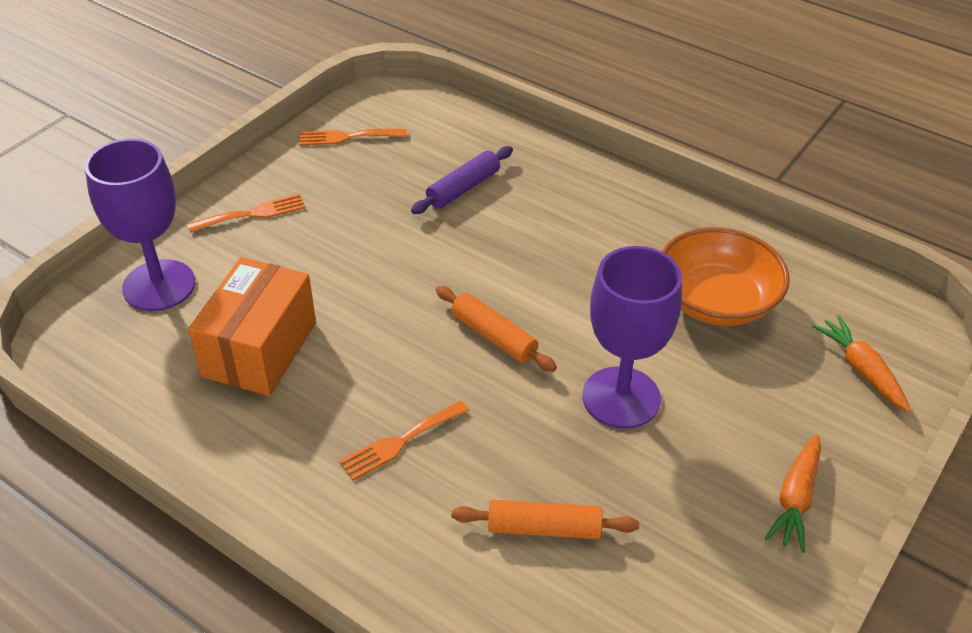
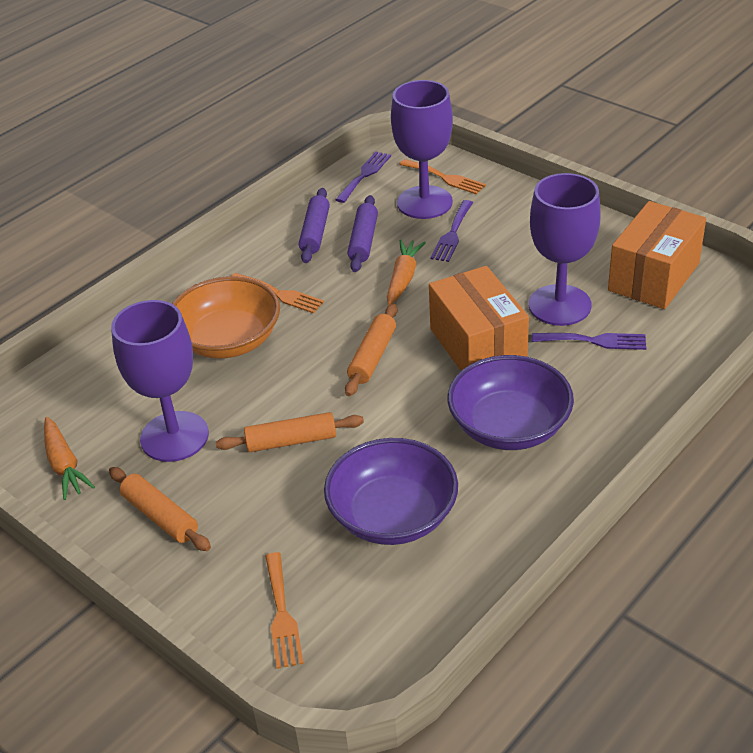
orange box: 1 -> 2
orange rolling pin: 2 -> 3
purple bowl: 0 -> 2
purple fork: 0 -> 3
purple goblet: 2 -> 3
purple rolling pin: 1 -> 2

